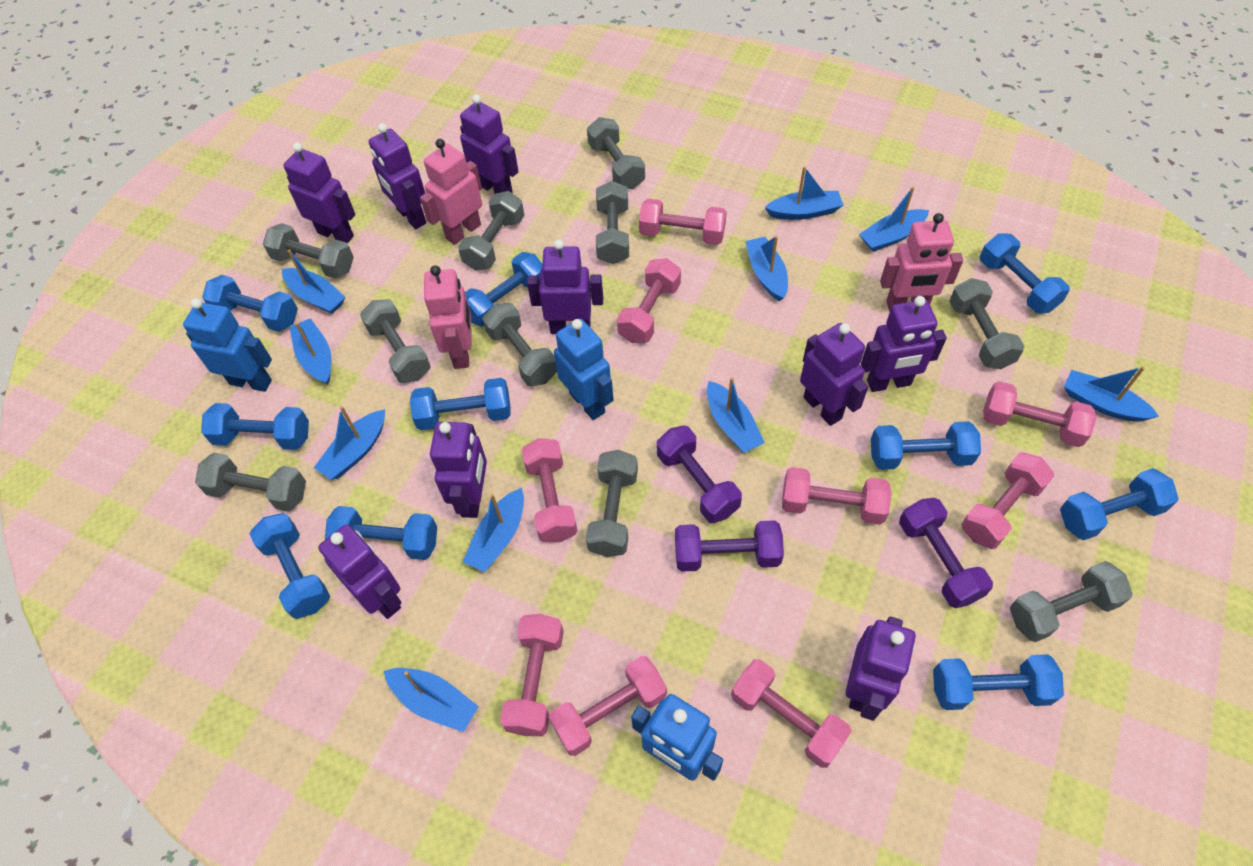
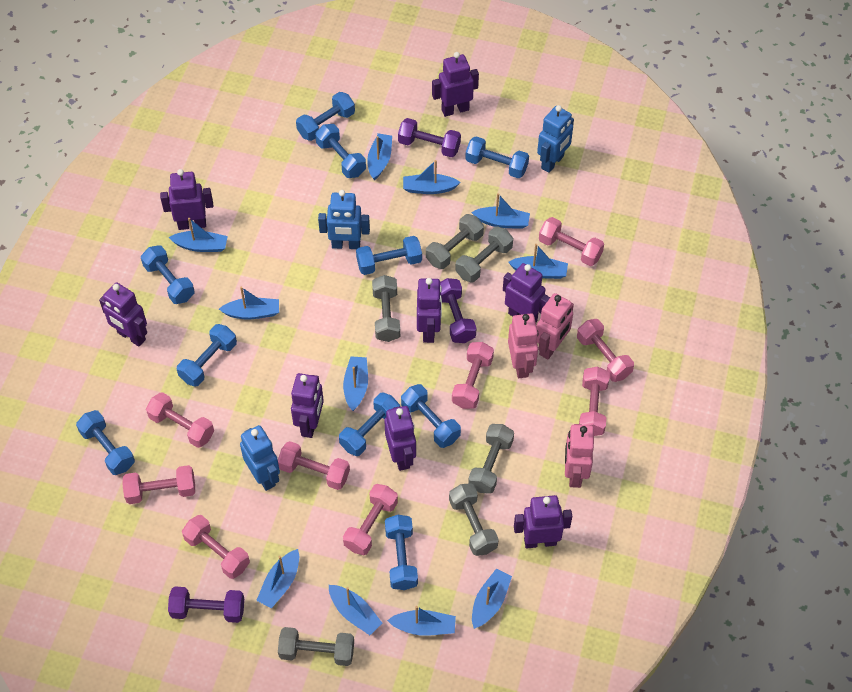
blue boat: 10 -> 11
grey dumbbell: 10 -> 6
purple robot: 9 -> 8

